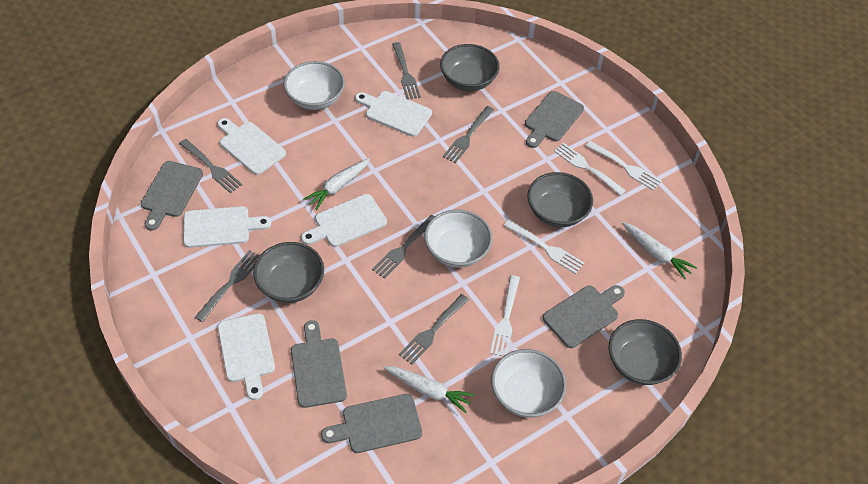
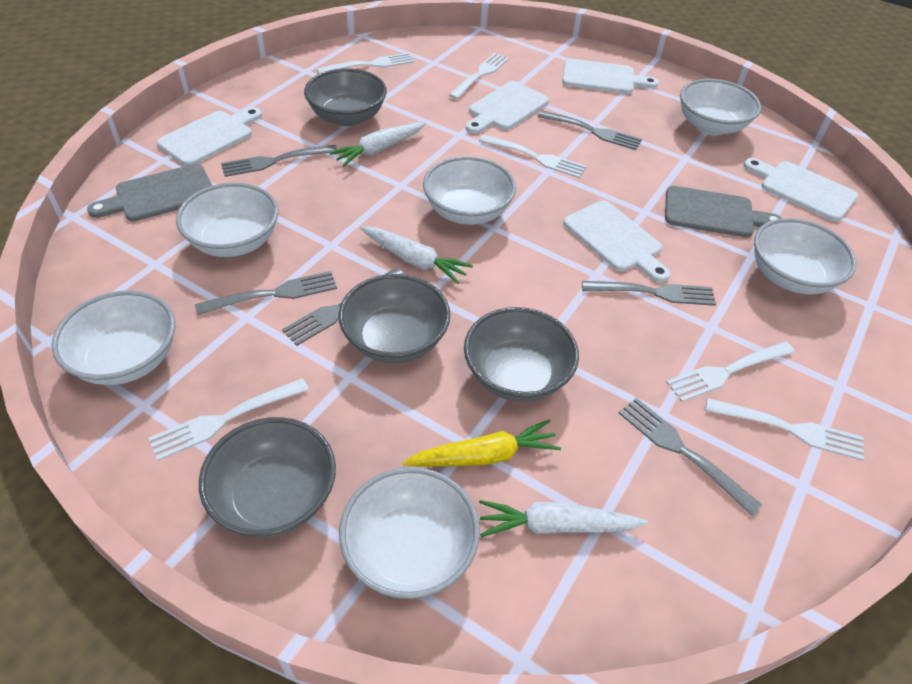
grey cutting board: 5 -> 2
white bowl: 3 -> 6
white fork: 4 -> 6
yellow carrot: 0 -> 1

